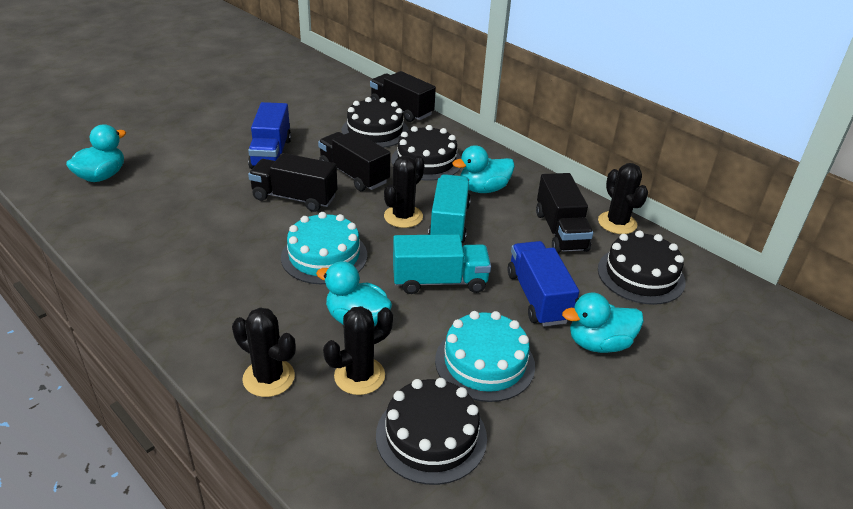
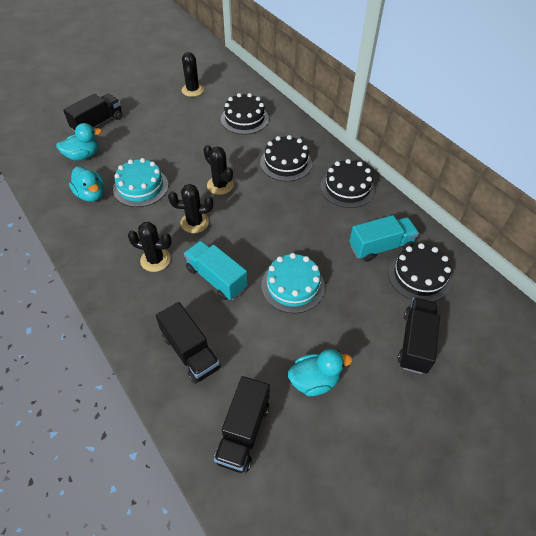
blue truck: 2 -> 0
turquoise duck: 4 -> 3

